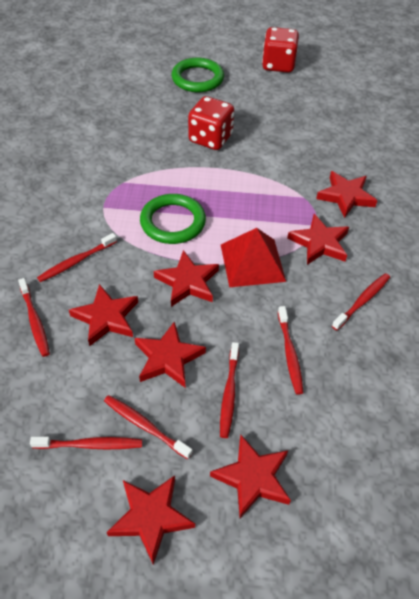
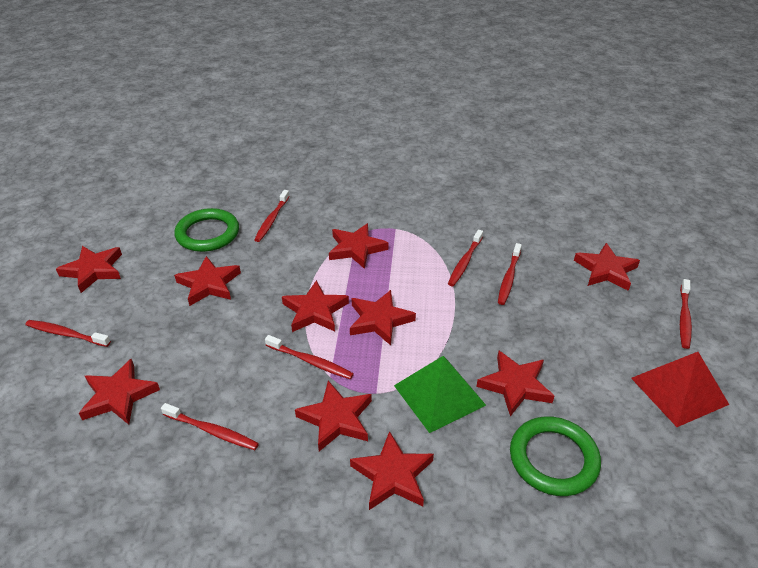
green pyramid: 0 -> 1
red dice: 2 -> 0
red star: 7 -> 10

